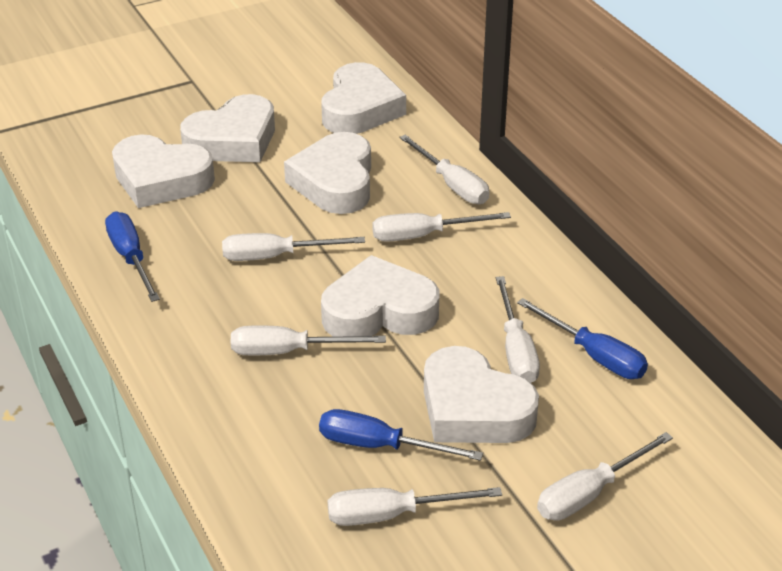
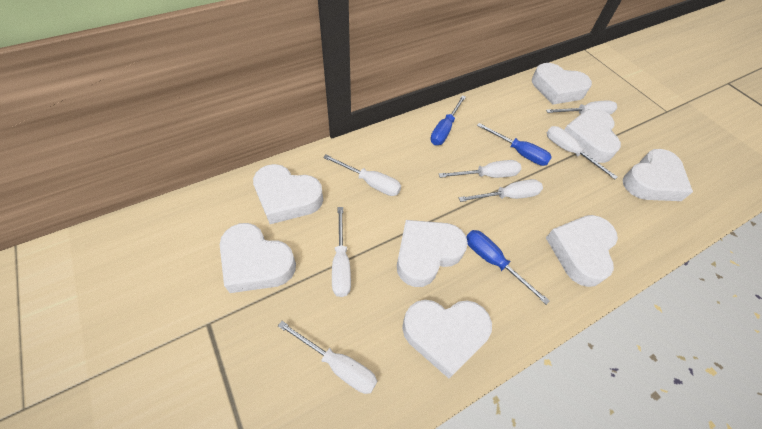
white heart: 6 -> 8

